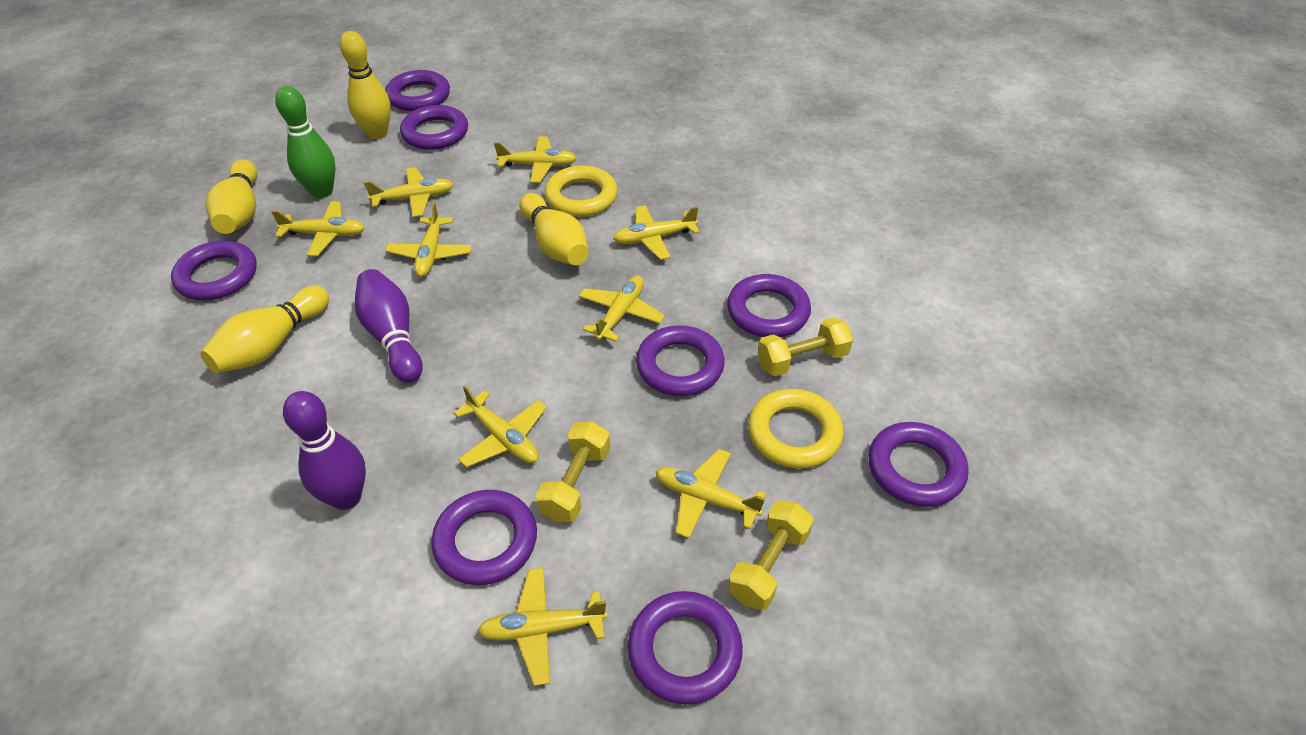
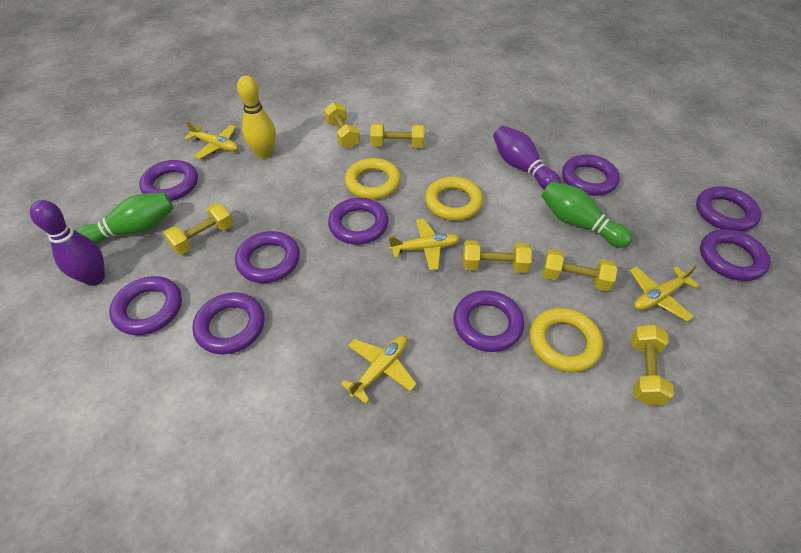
green bowling pin: 1 -> 2
purple ring: 8 -> 9
yellow bowling pin: 4 -> 1
yellow dumbbell: 3 -> 6
yellow plane: 9 -> 4
yellow ring: 2 -> 3

